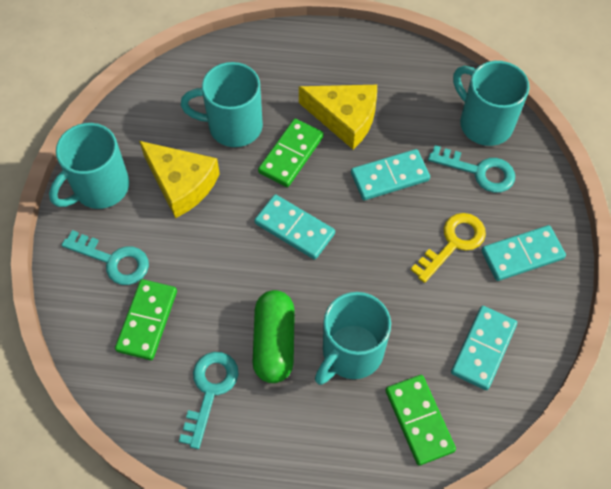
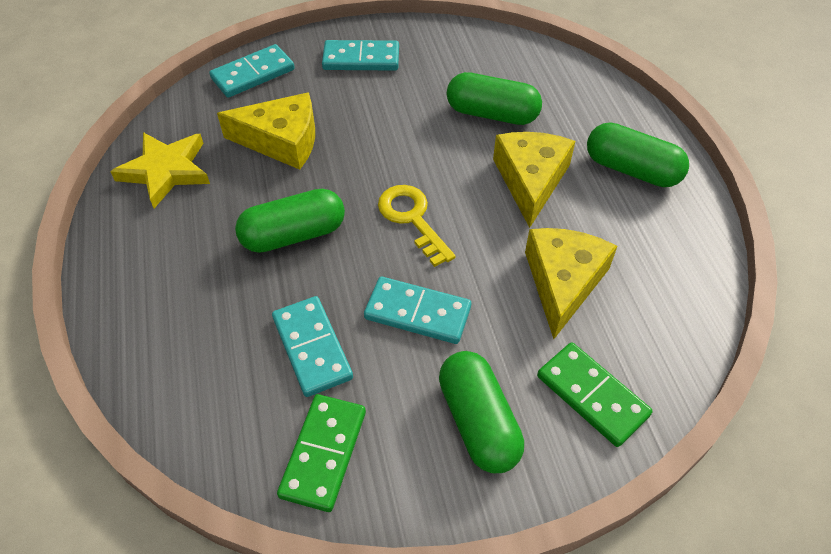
green capsule: 1 -> 4
green domino: 3 -> 2
turquoise key: 3 -> 0
turquoise mug: 4 -> 0
yellow cheese: 2 -> 3
yellow star: 0 -> 1

